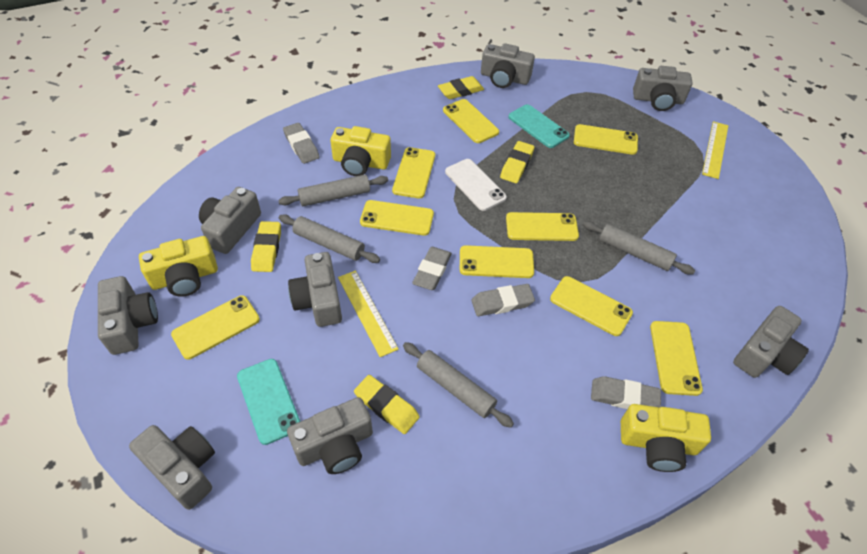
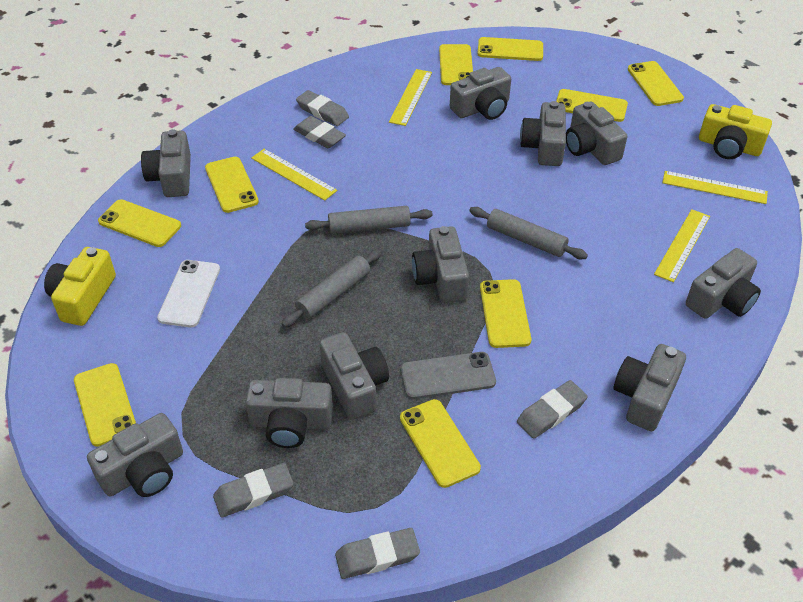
grey camera: 8 -> 10
grey eraser: 4 -> 5
grey phone: 0 -> 1
grey rolling pin: 4 -> 3
turquoise phone: 2 -> 0
yellow camera: 3 -> 2
yellow eraser: 4 -> 0
yellow ruler: 2 -> 4

